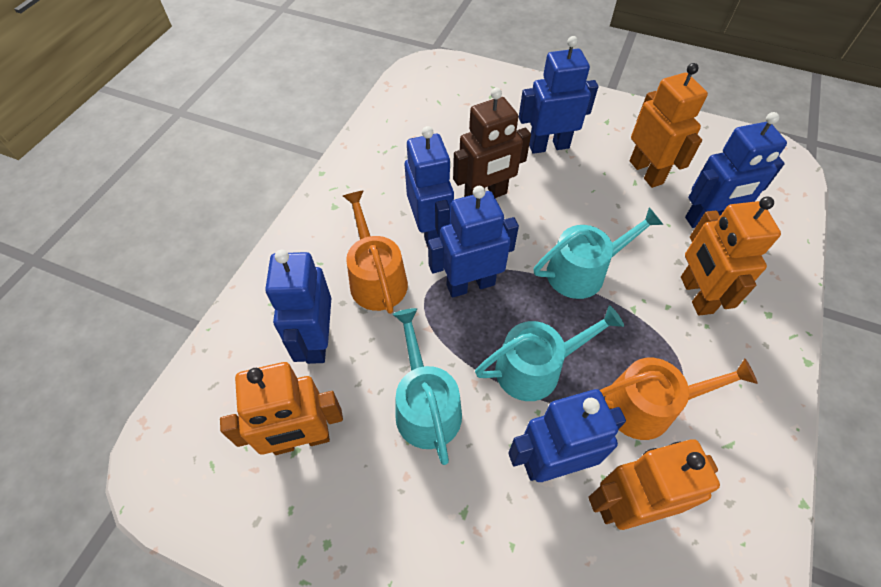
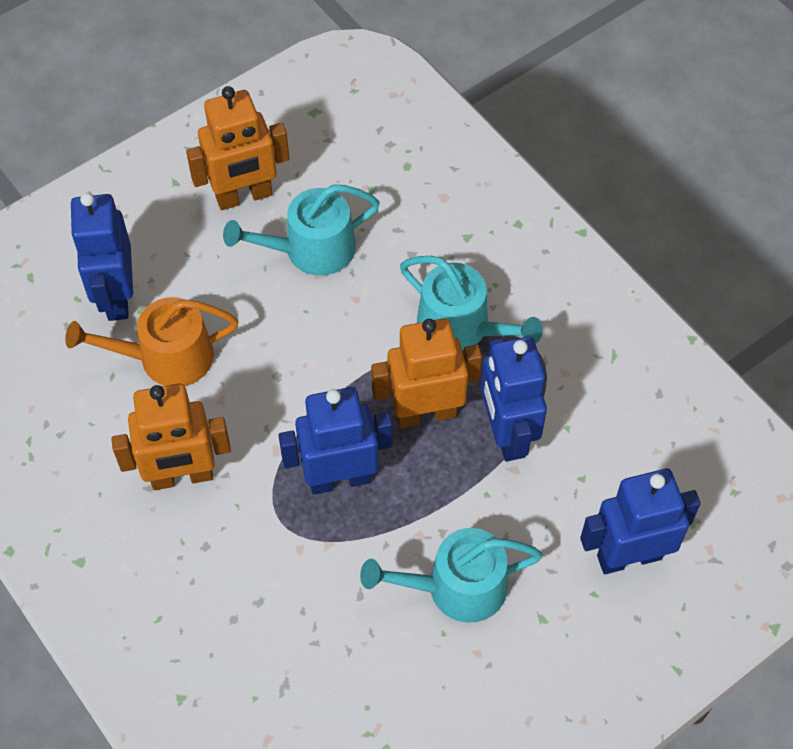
blue robot: 6 -> 4
brown robot: 1 -> 0
orange robot: 4 -> 3
orange watering can: 2 -> 1

